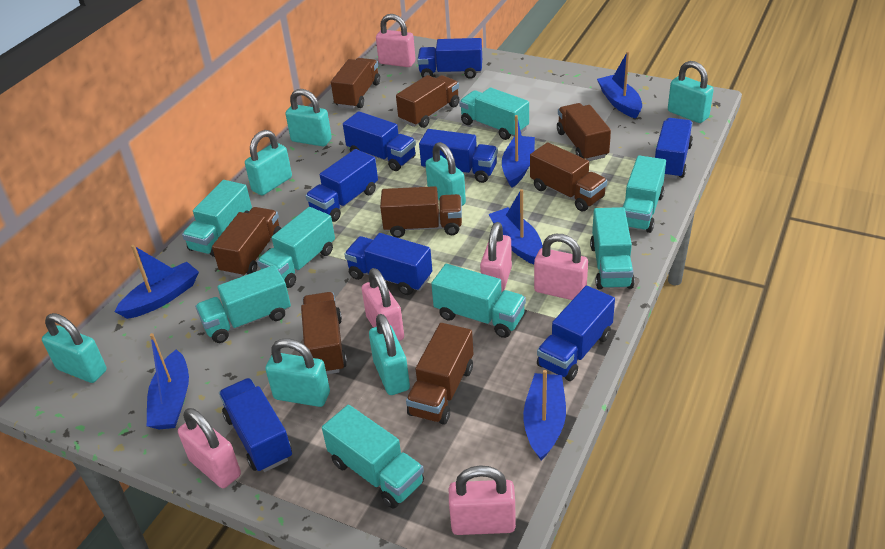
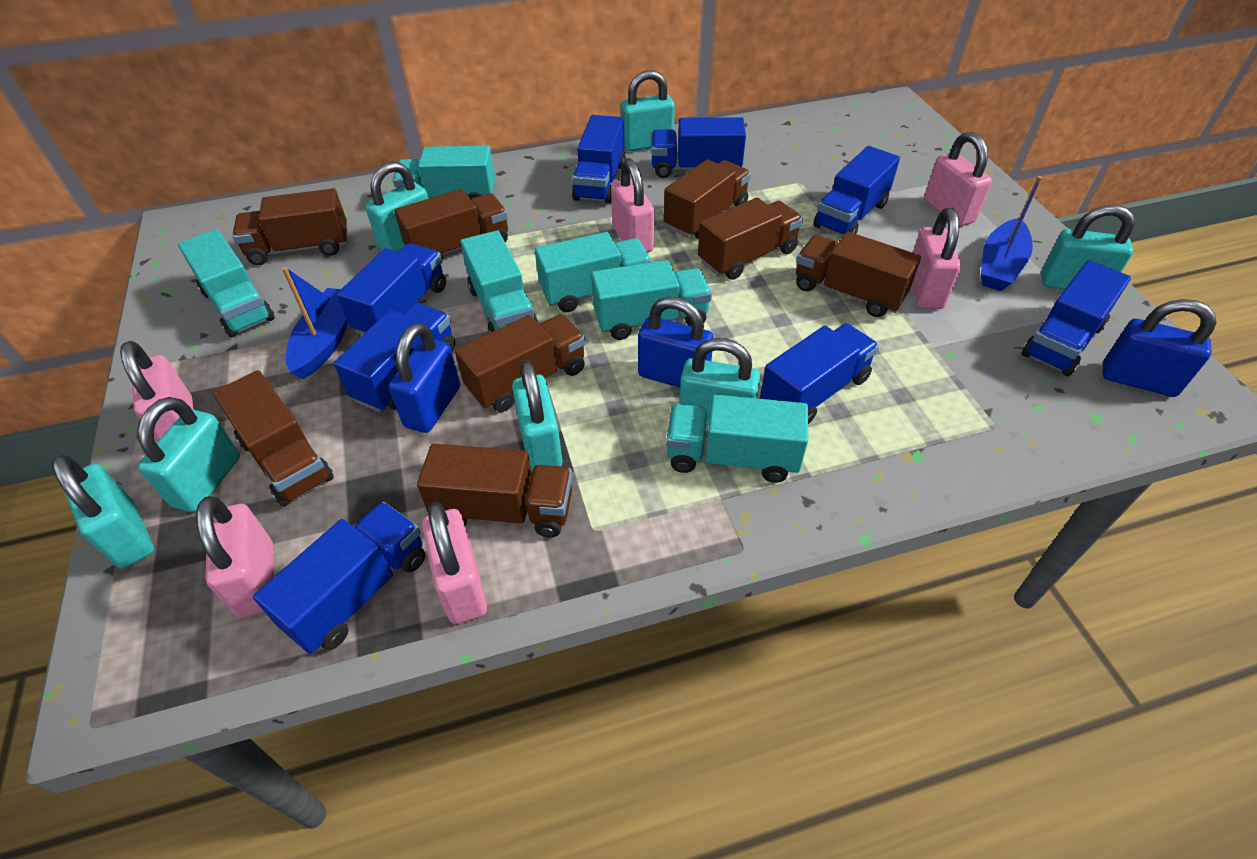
blue boat: 6 -> 2
blue padlock: 0 -> 3
turquoise truck: 8 -> 6

